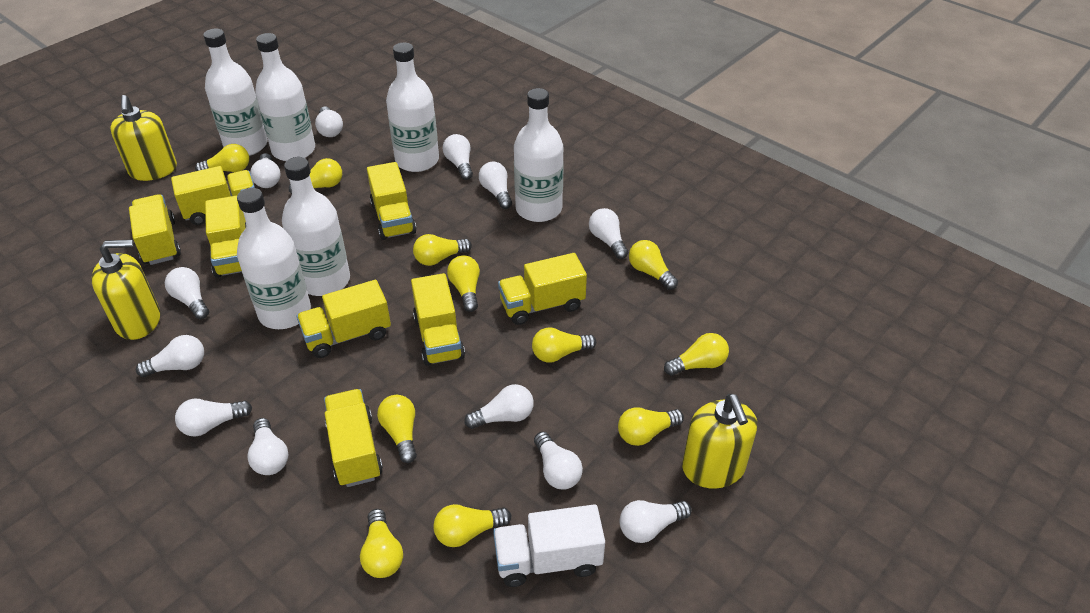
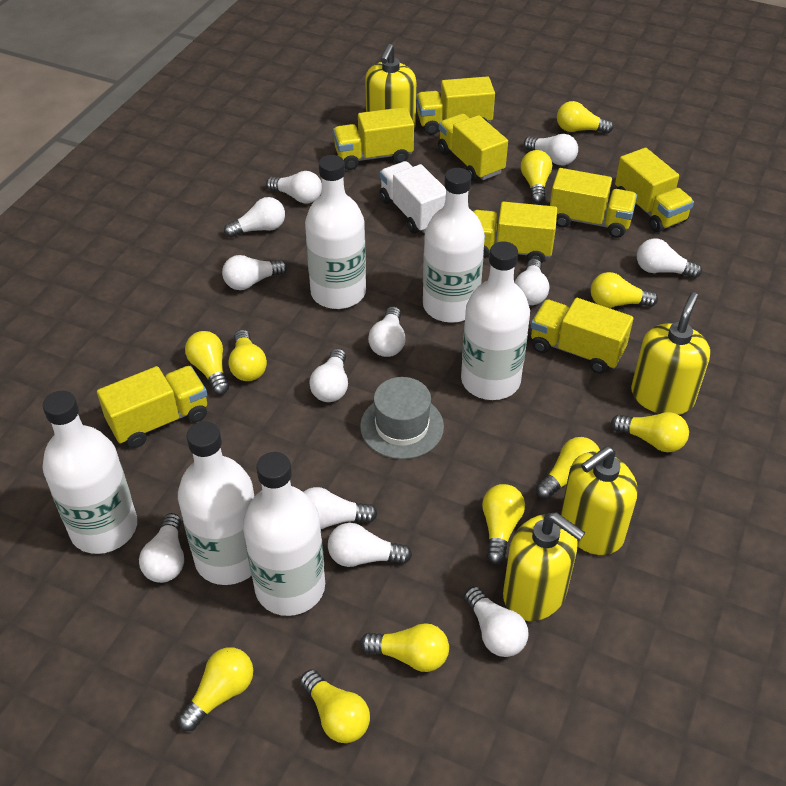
grey hat: 0 -> 1
yellow soap dispenser: 3 -> 4

